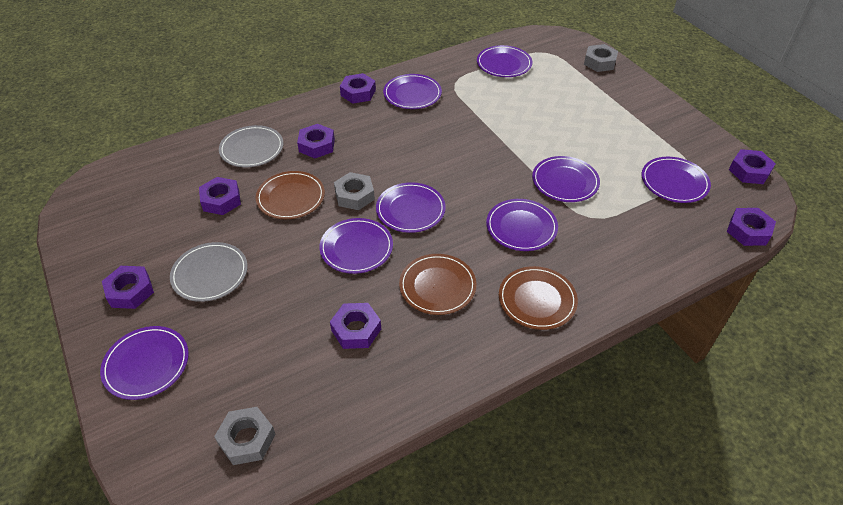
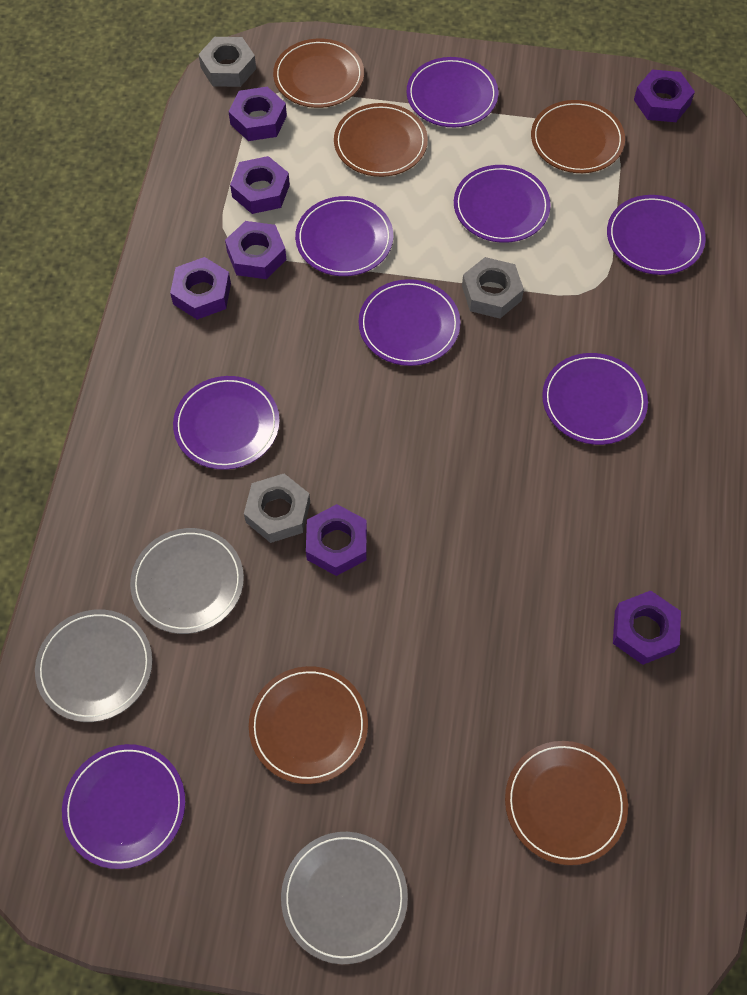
brown plate: 3 -> 5
grey plate: 2 -> 3

